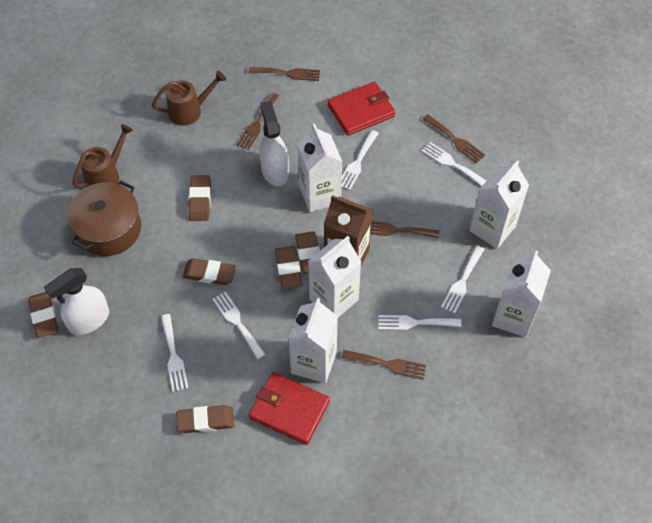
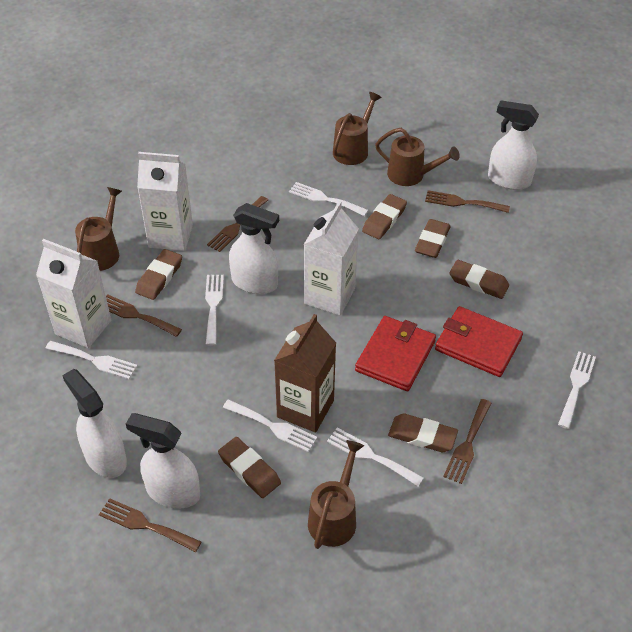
brown pot: 1 -> 0
brown watering can: 2 -> 4
white carton: 5 -> 3
white spray bottle: 2 -> 4

